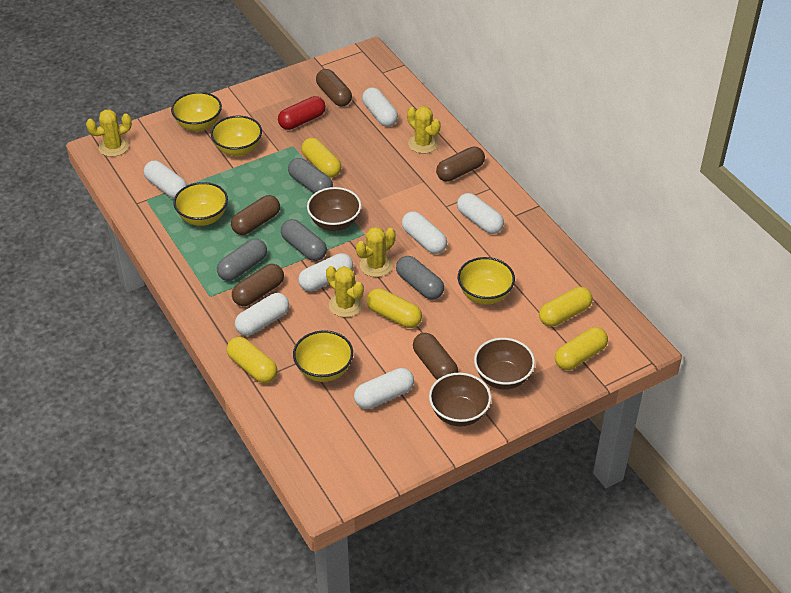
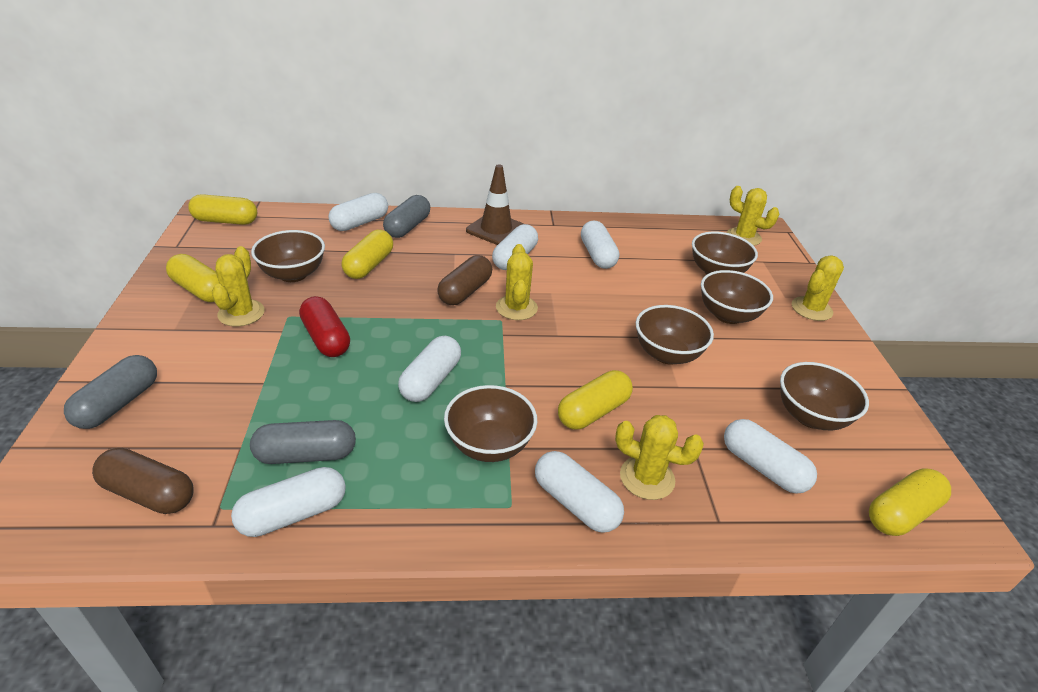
brown bowl: 3 -> 6
brown capsule: 5 -> 2
brown traffic cone: 0 -> 1
grey capsule: 4 -> 3
yellow bowl: 5 -> 0
yellow cactus: 4 -> 5

